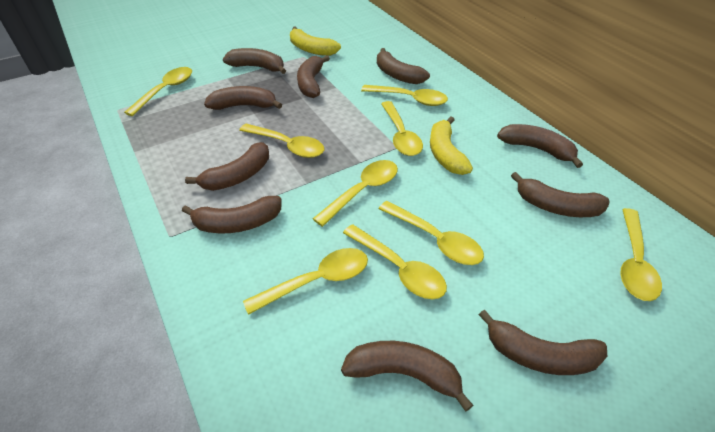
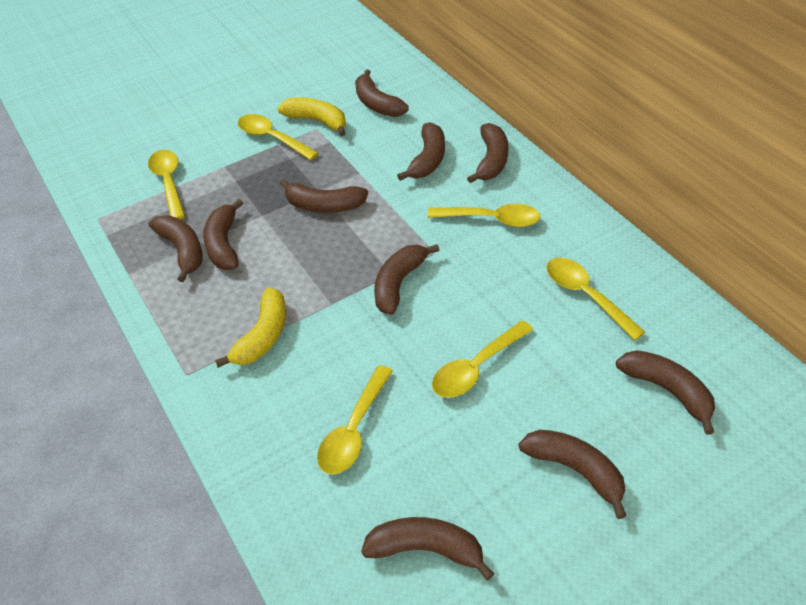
yellow spoon: 9 -> 6

